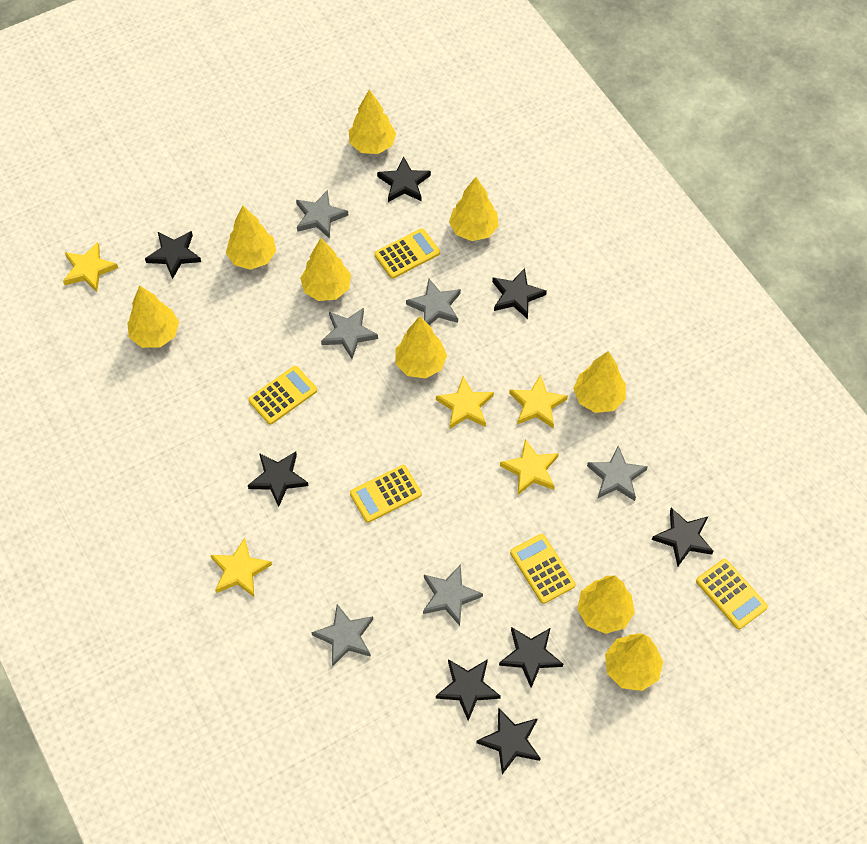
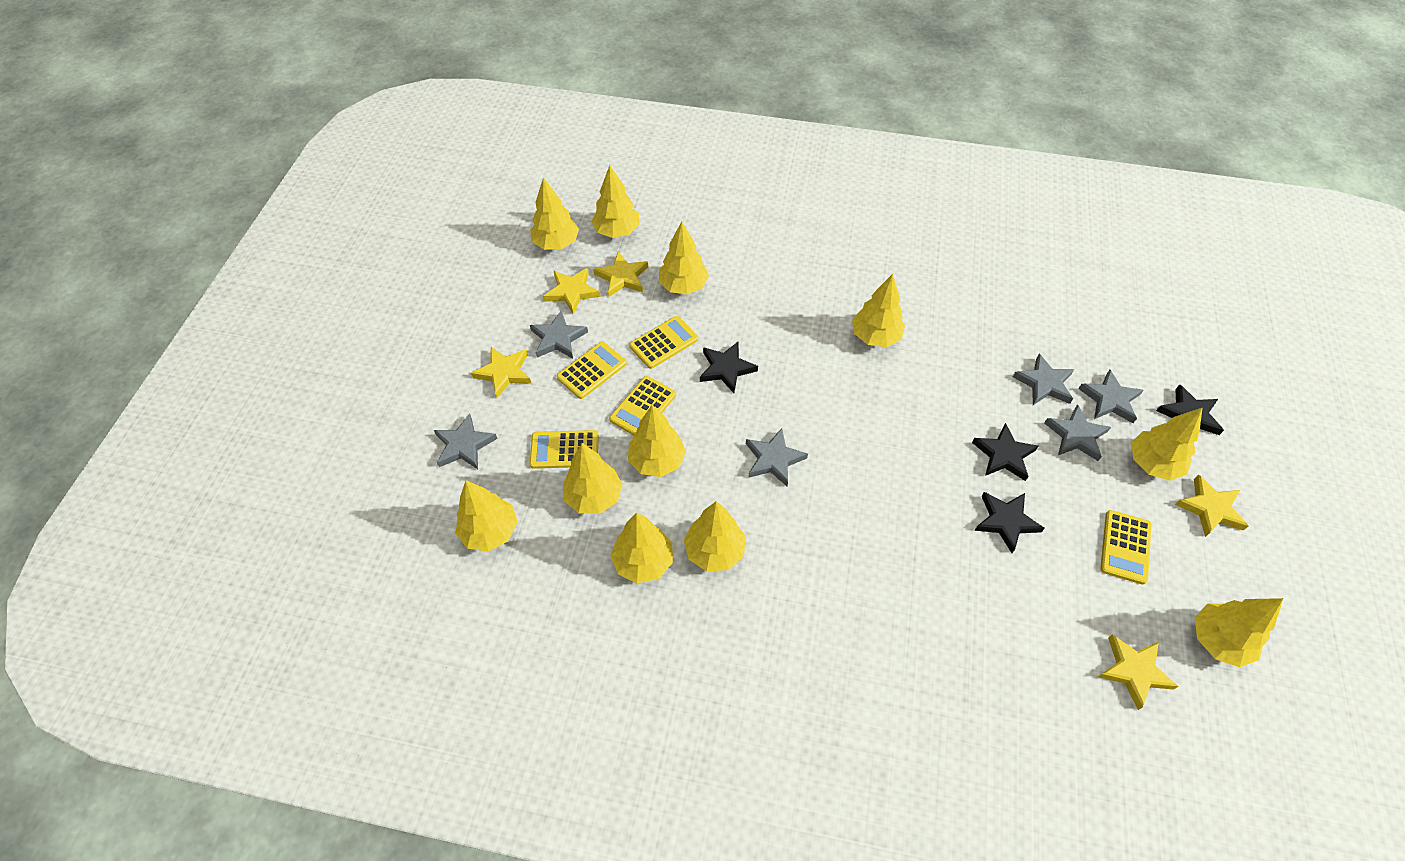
black star: 8 -> 4
yellow tree: 9 -> 11

